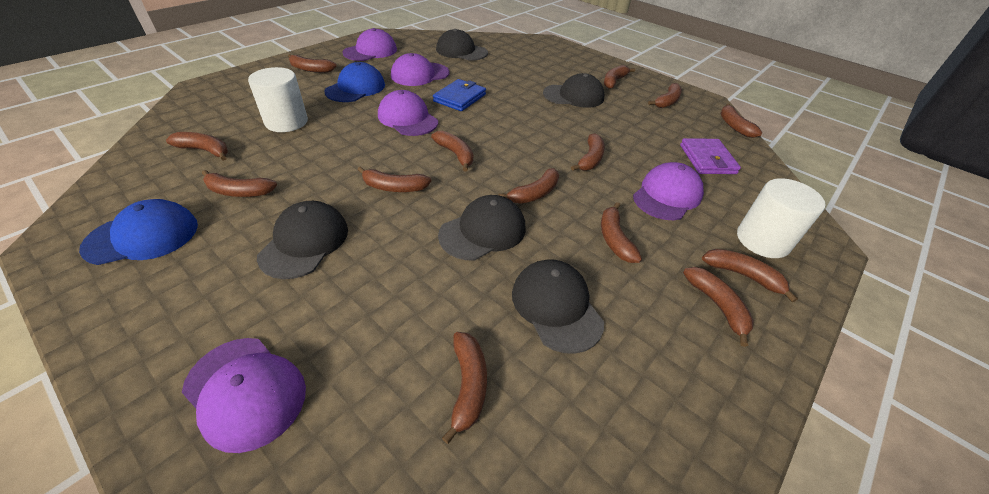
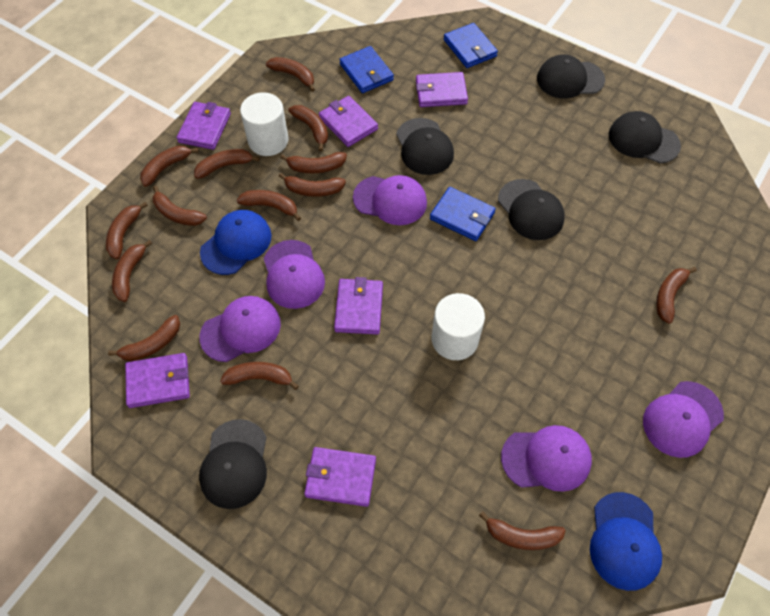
blue wallet: 1 -> 3
purple wallet: 1 -> 6

